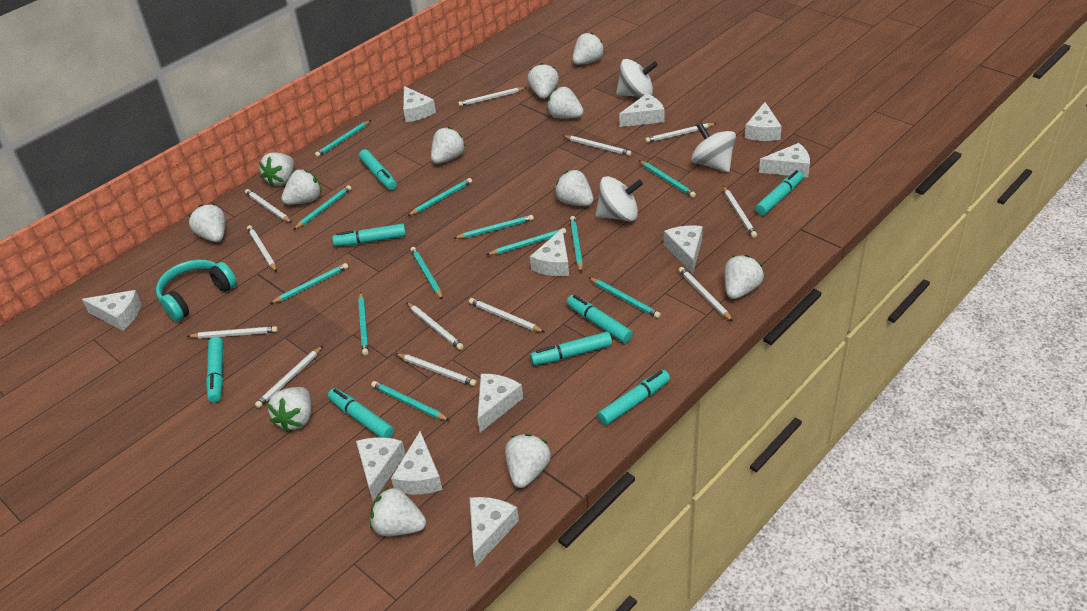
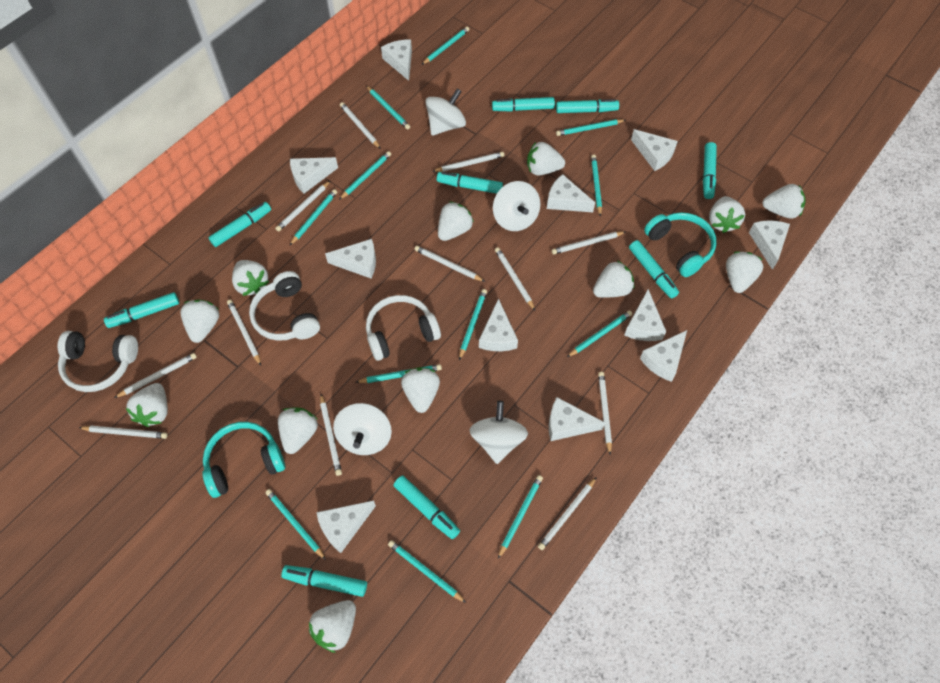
turquoise headphones: 1 -> 2
turquoise marker: 8 -> 9
white headphones: 0 -> 3
white spinning top: 3 -> 4

